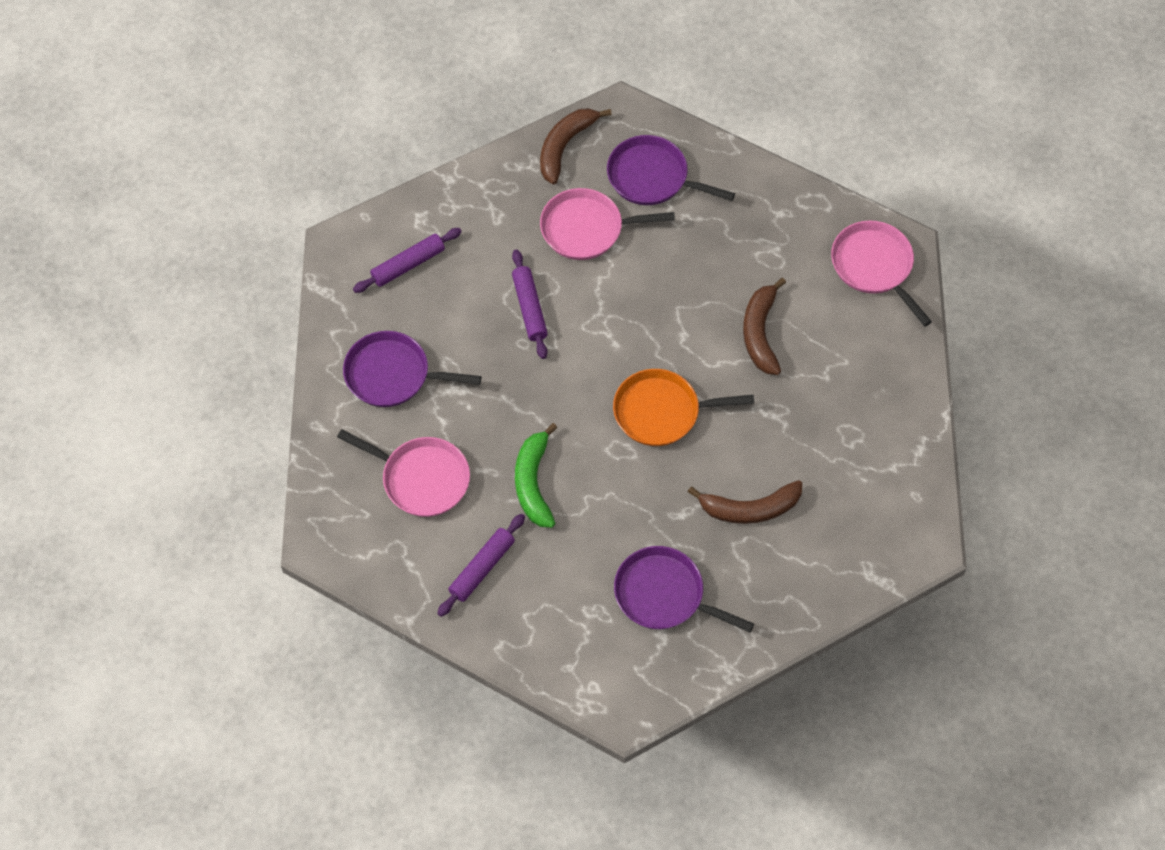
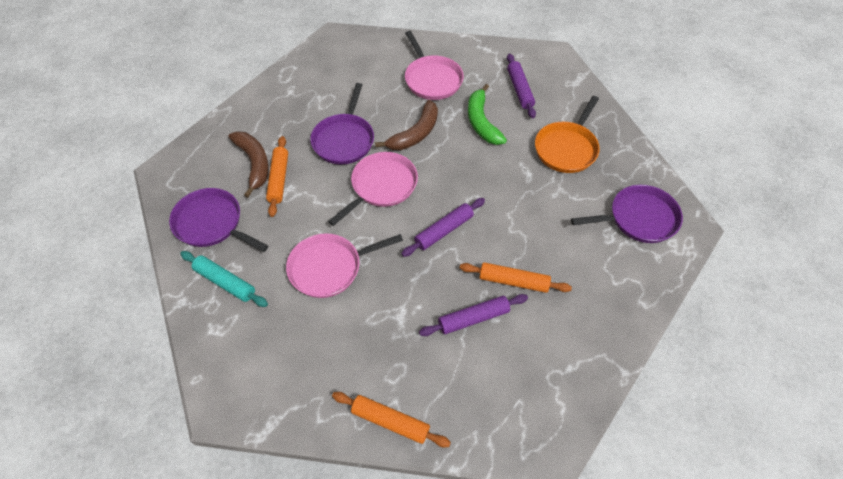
brown banana: 3 -> 2
orange rolling pin: 0 -> 3
turquoise rolling pin: 0 -> 1

